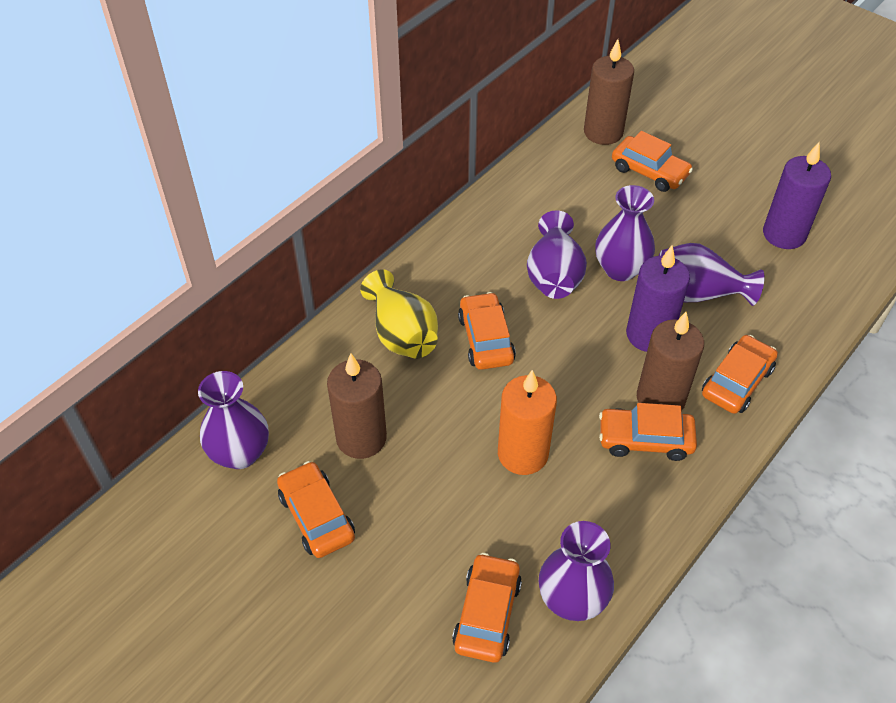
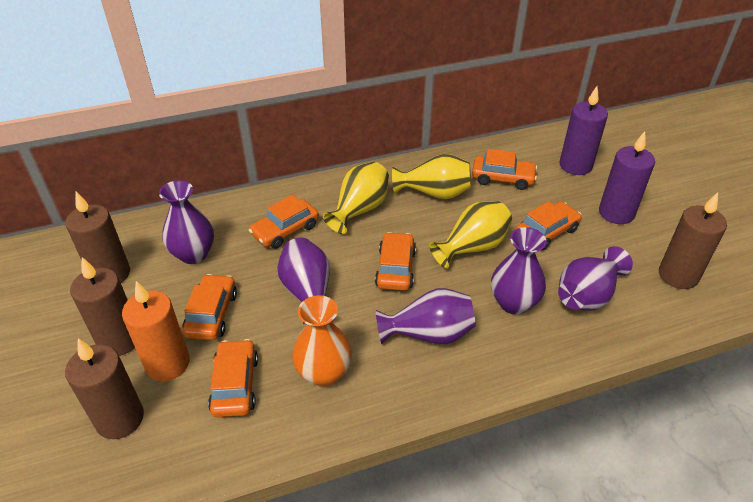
brown candle: 3 -> 4
orange vase: 0 -> 1
yellow vase: 1 -> 3

